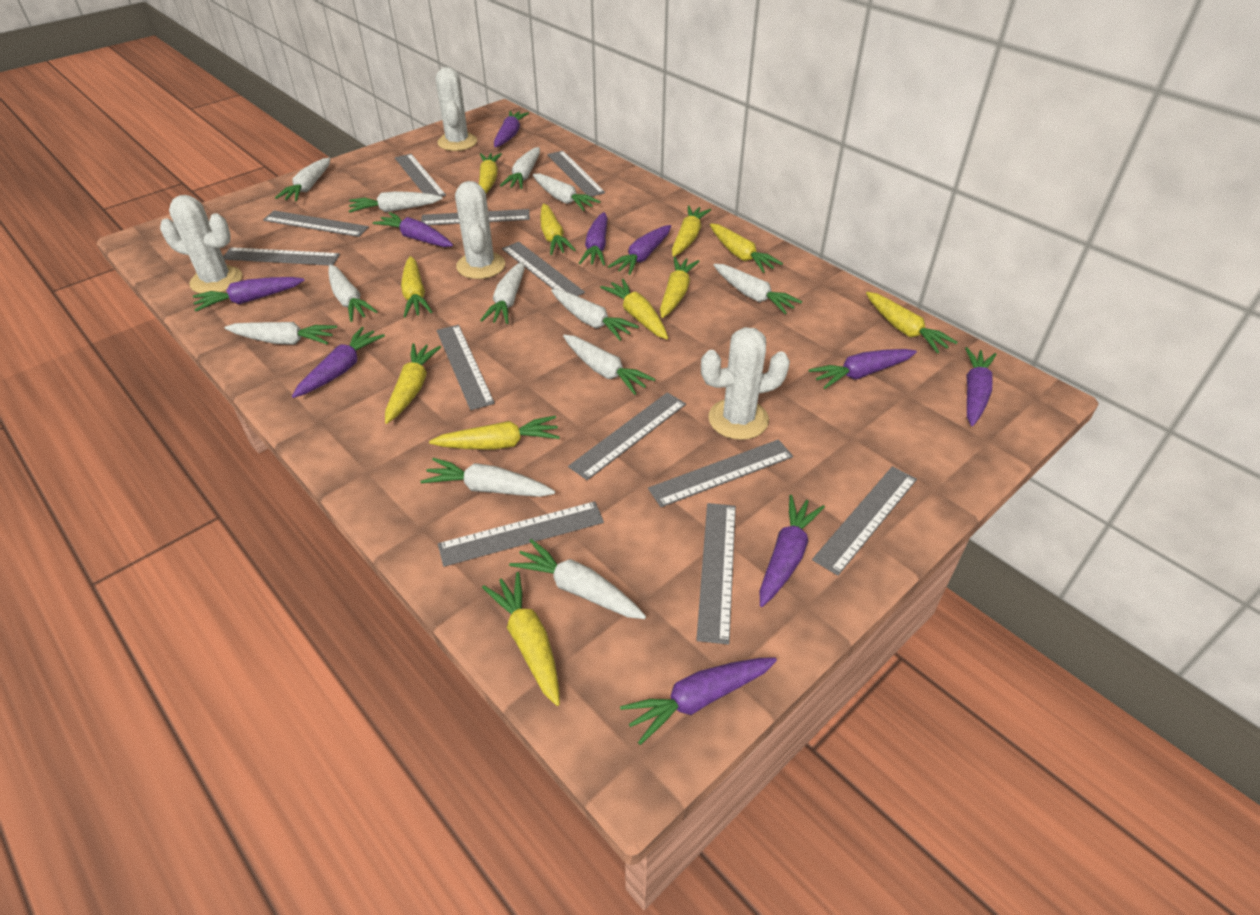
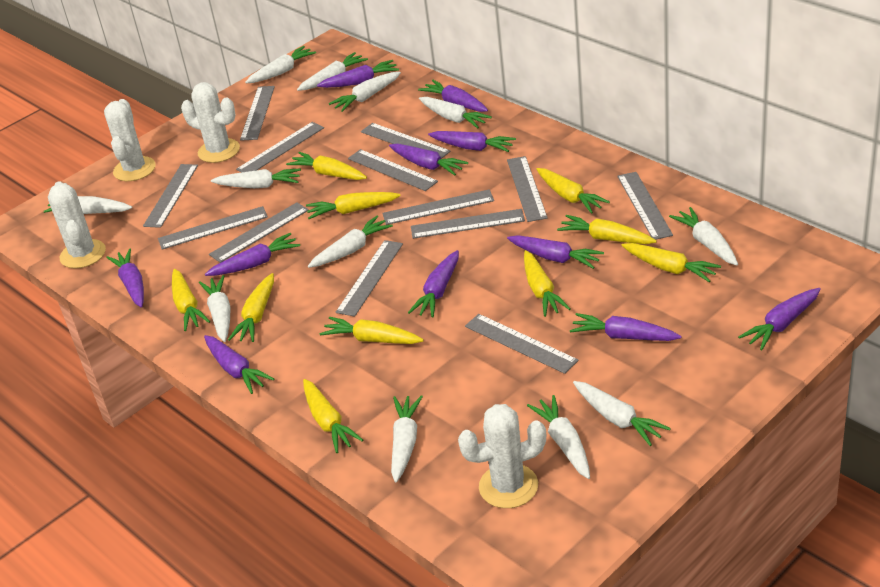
grey ruler: 12 -> 13
purple carrot: 10 -> 11
yellow carrot: 11 -> 10

